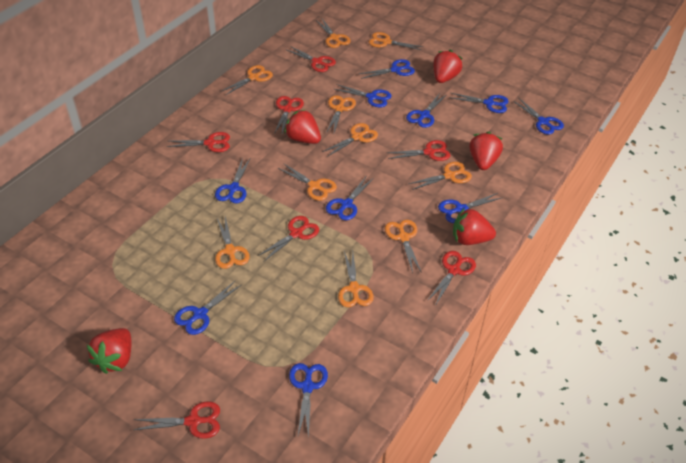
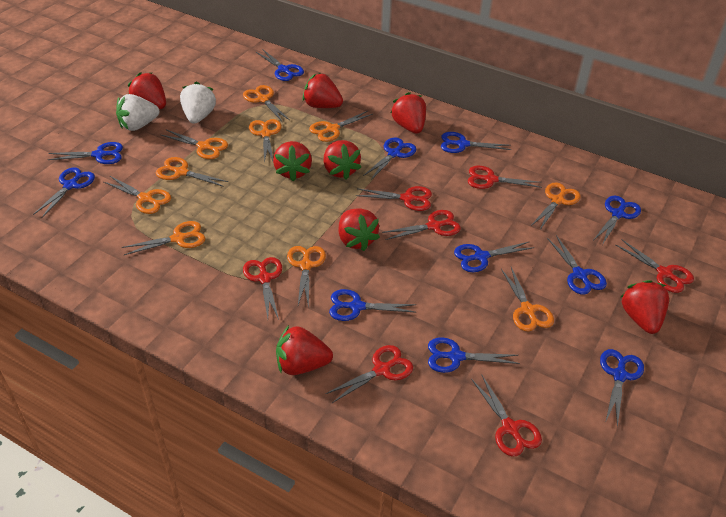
blue scissors: 10 -> 11
red strawberry: 5 -> 8
white strawberry: 0 -> 2

